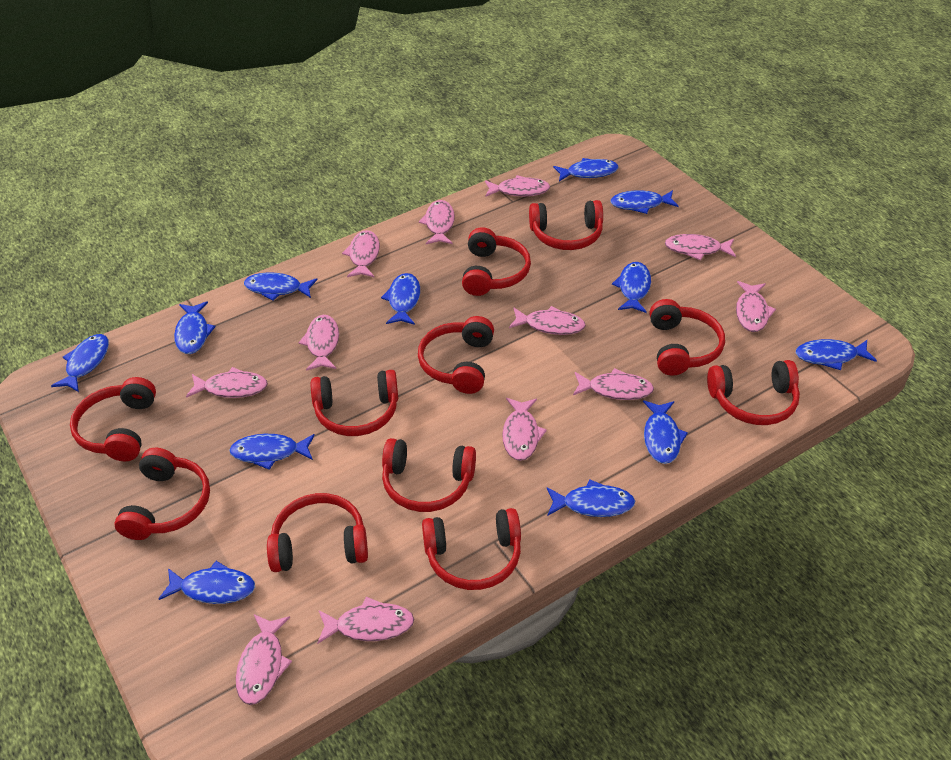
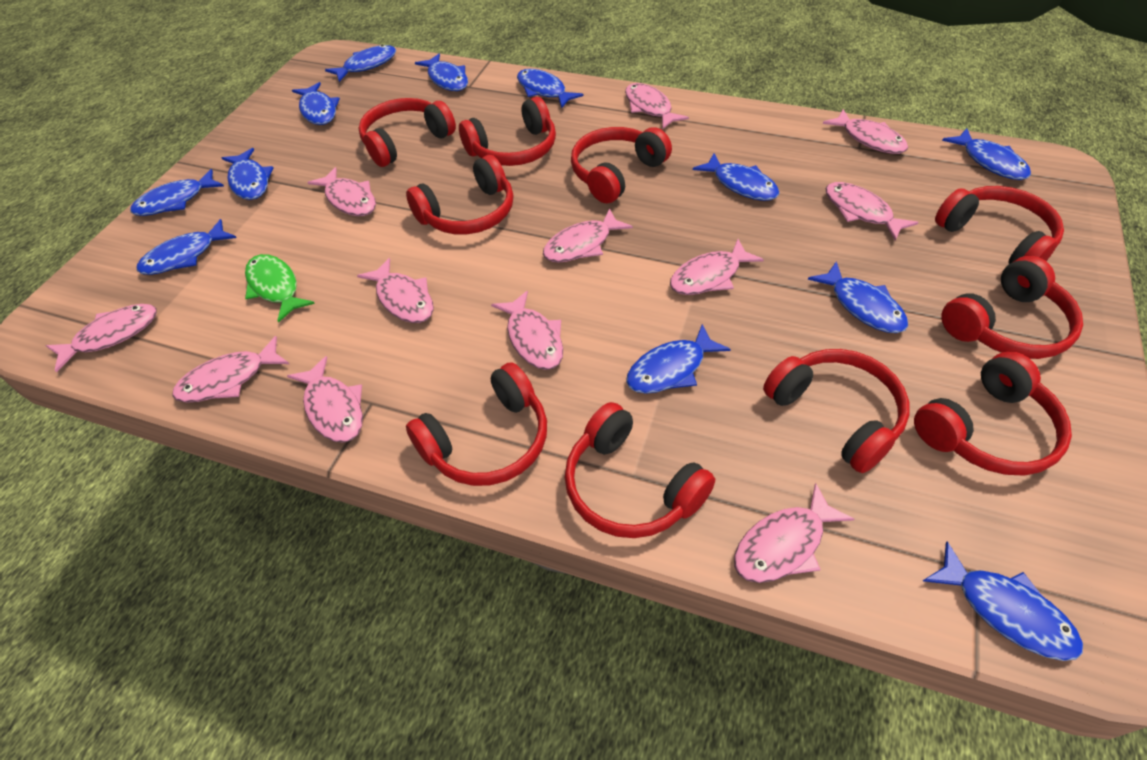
green fish: 0 -> 1
red headphones: 11 -> 10

